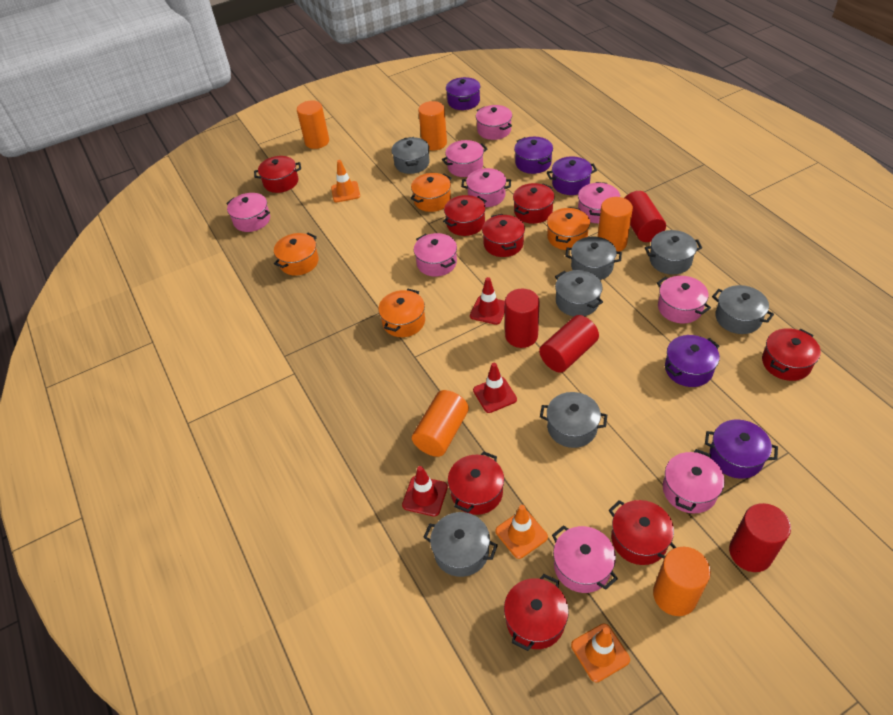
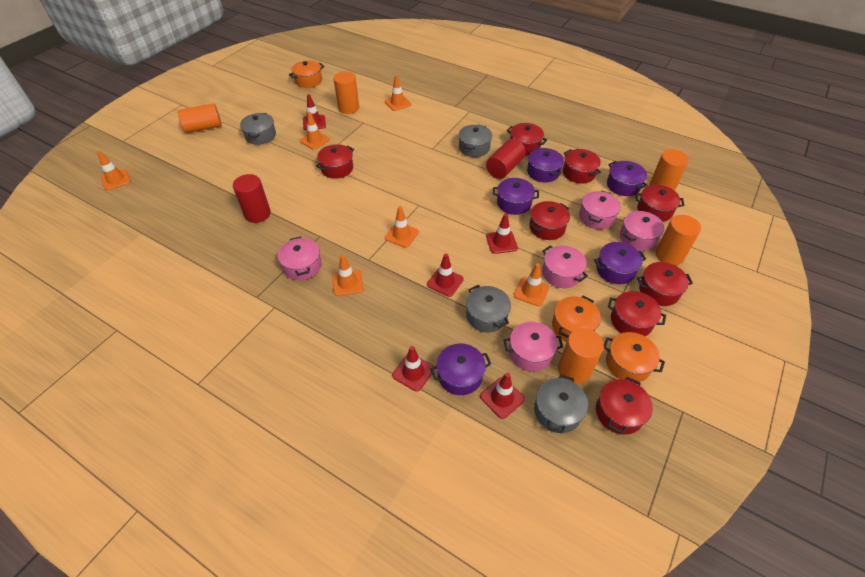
grey pot: 7 -> 4
orange pot: 4 -> 3
orange traffic cone: 3 -> 6
pink pot: 9 -> 5
red cylinder: 4 -> 2
red traffic cone: 3 -> 5

